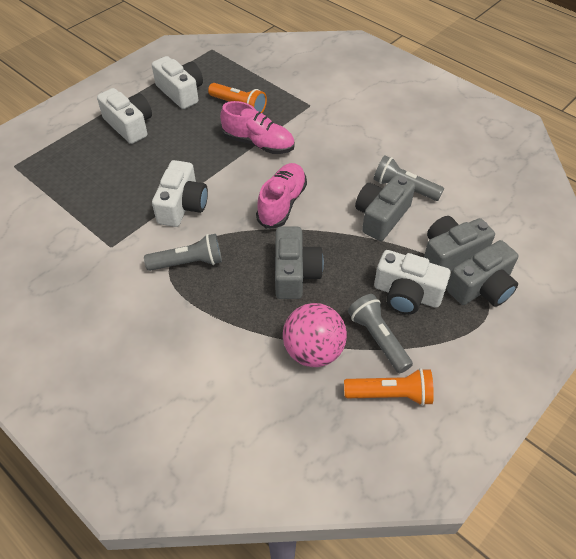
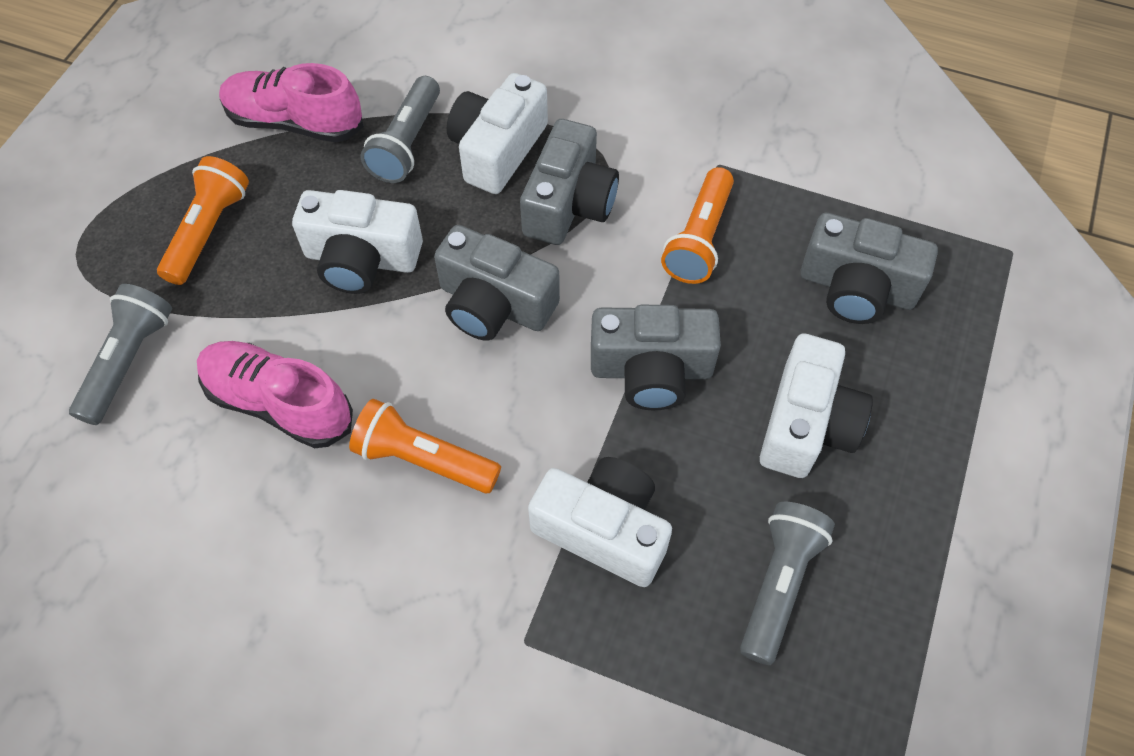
orange flashlight: 2 -> 3
pink ball: 1 -> 0

